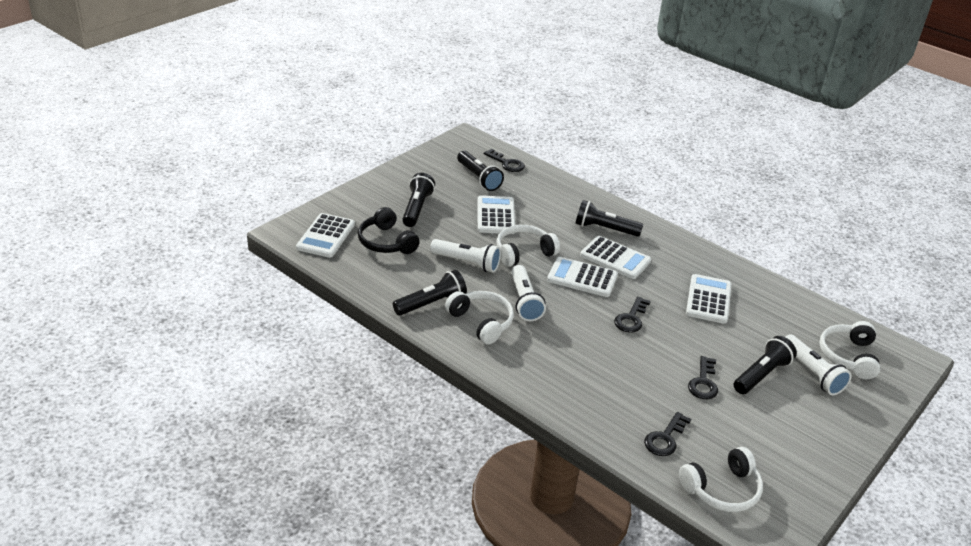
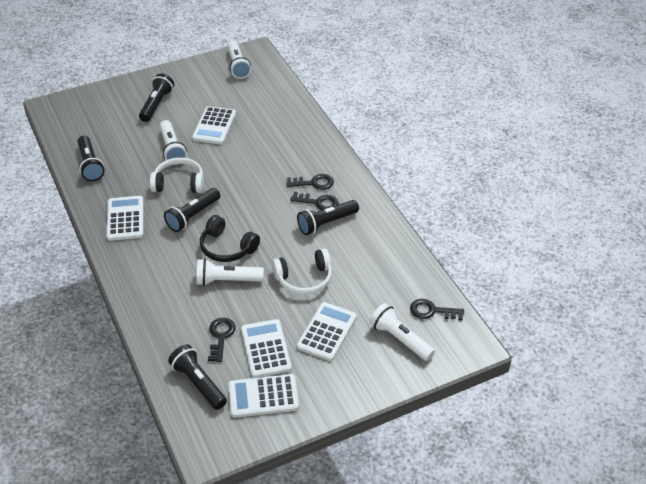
white flashlight: 3 -> 4
white headphones: 4 -> 2

